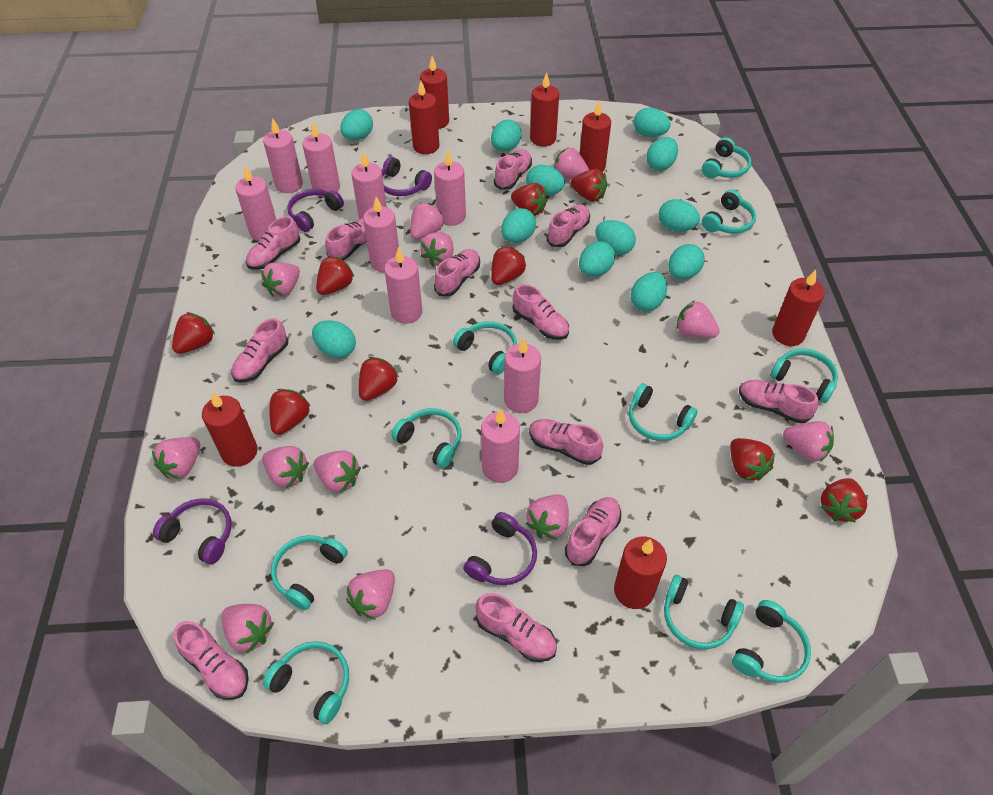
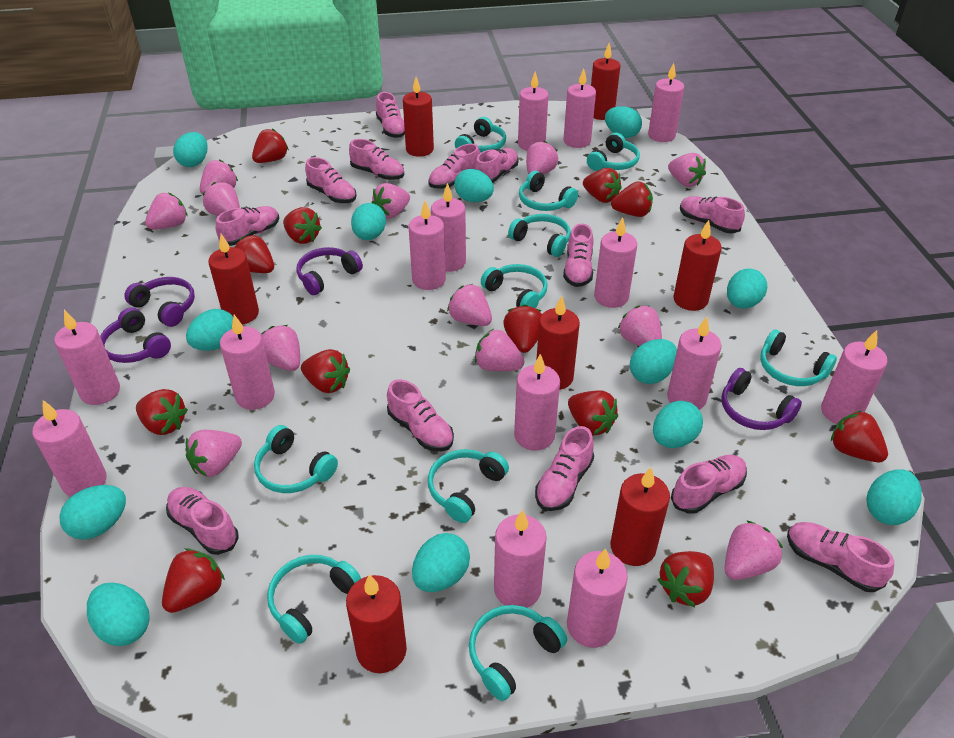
pink candle: 9 -> 14
pink shoe: 12 -> 13
red strawberry: 9 -> 12

